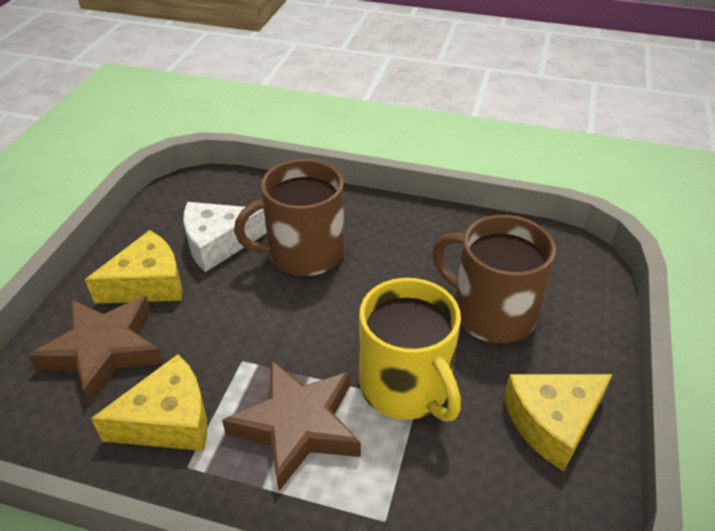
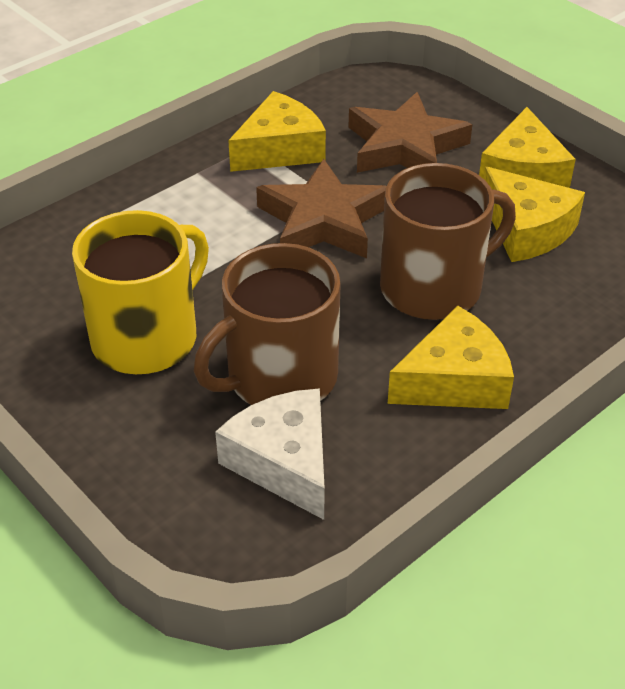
yellow cheese: 3 -> 4

